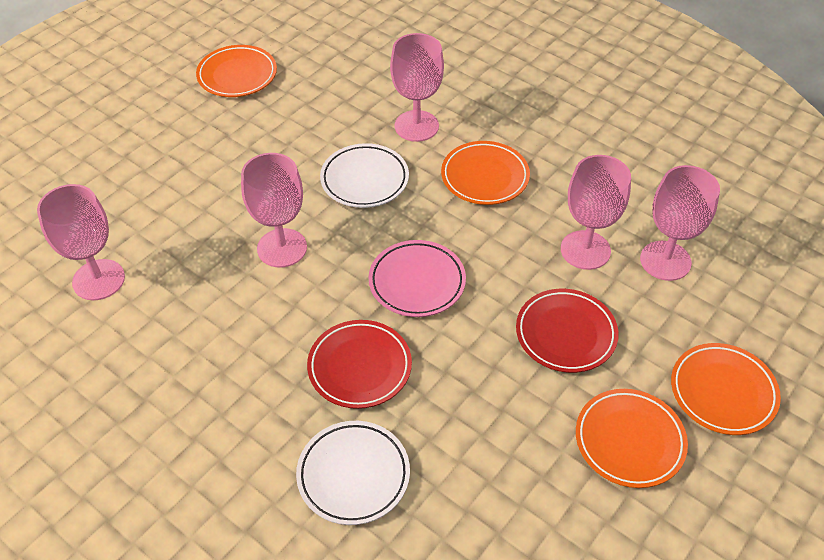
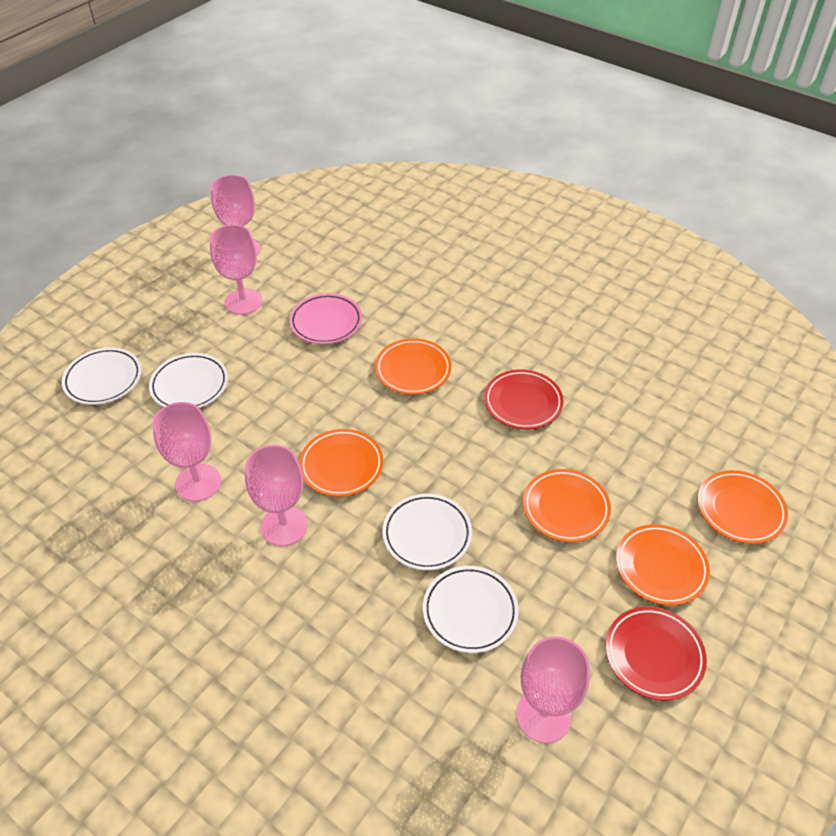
orange plate: 4 -> 5
white plate: 2 -> 4

